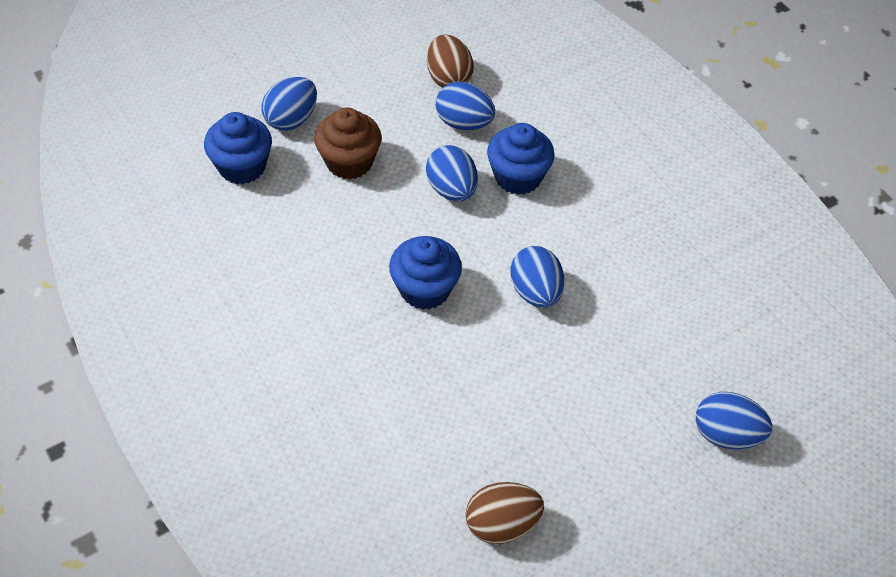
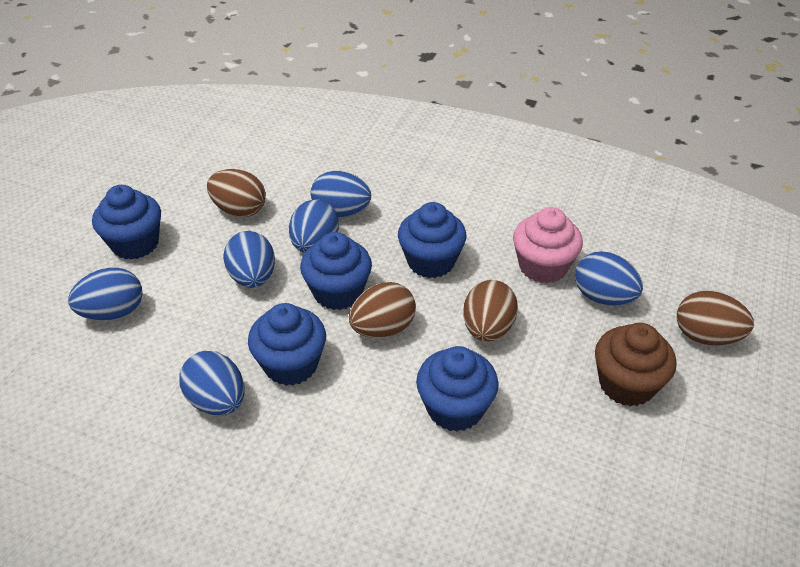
blue cupcake: 3 -> 5
blue egg: 5 -> 6
brown egg: 2 -> 4
pink cupcake: 0 -> 1

